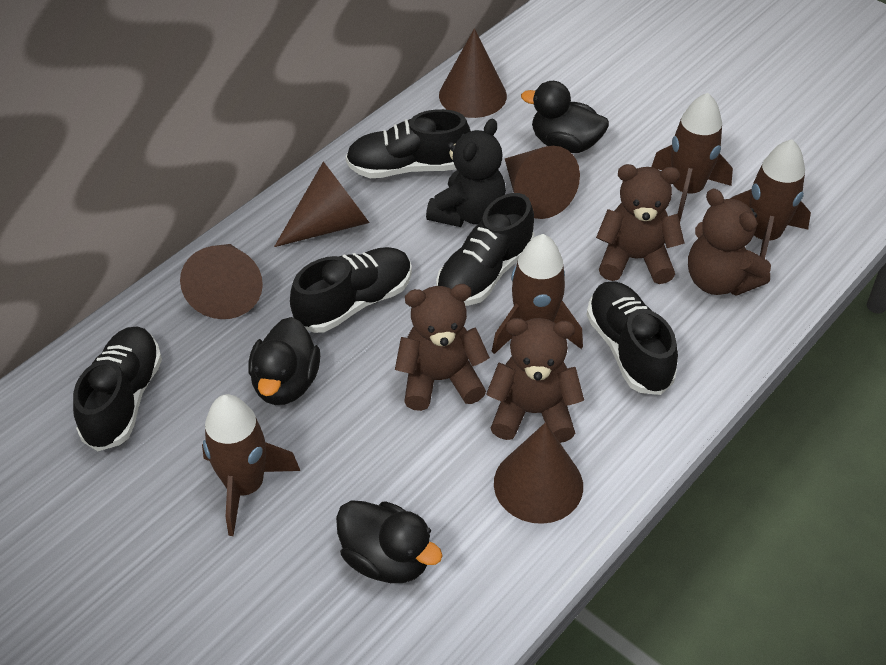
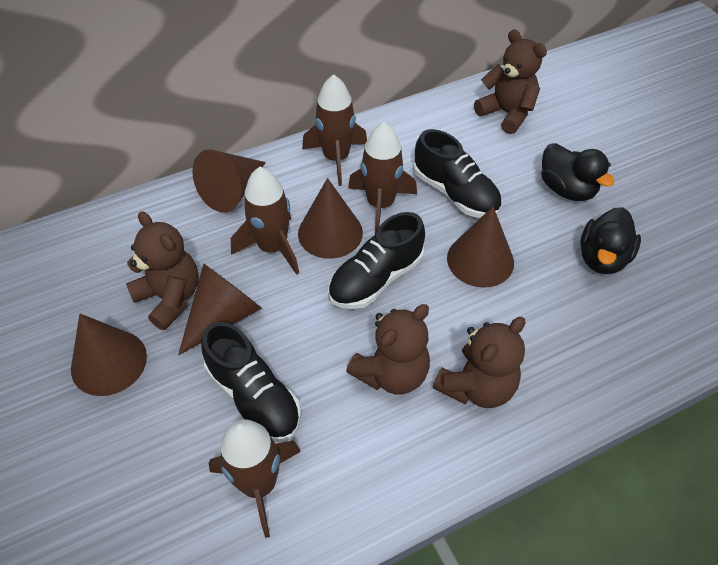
black duck: 3 -> 2
black shoe: 5 -> 3
black teddy bear: 1 -> 0

